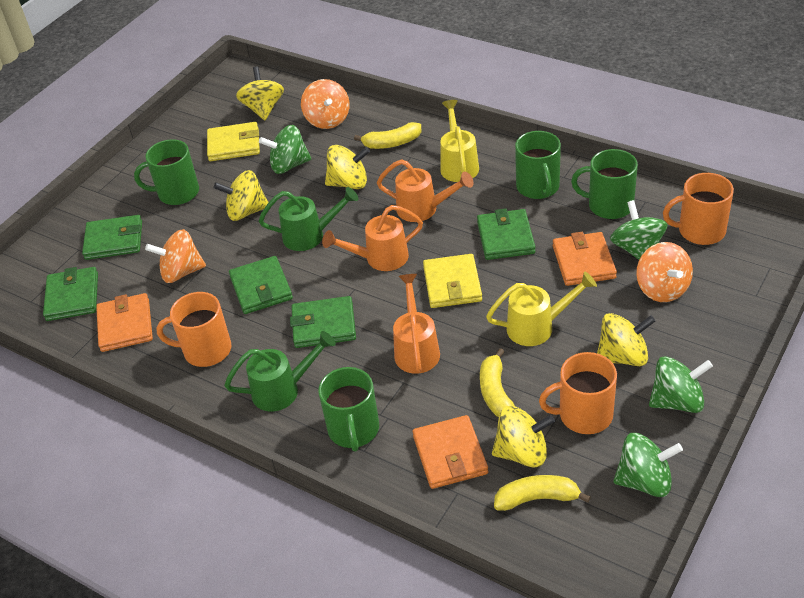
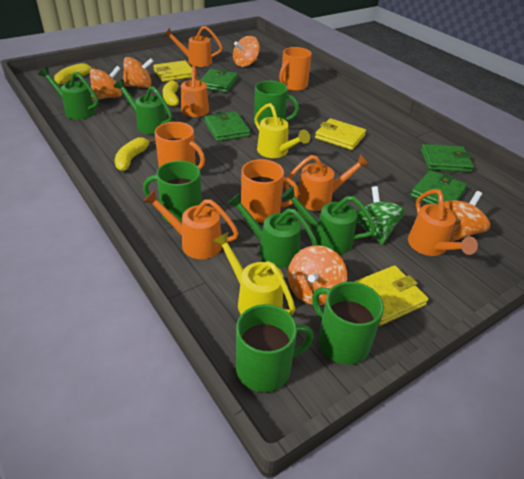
green spinning top: 4 -> 1
green wallet: 5 -> 4
green watering can: 2 -> 4
orange spinning top: 3 -> 5
orange wallet: 3 -> 0
orange watering can: 3 -> 5
yellow spinning top: 5 -> 0
yellow wallet: 2 -> 3

